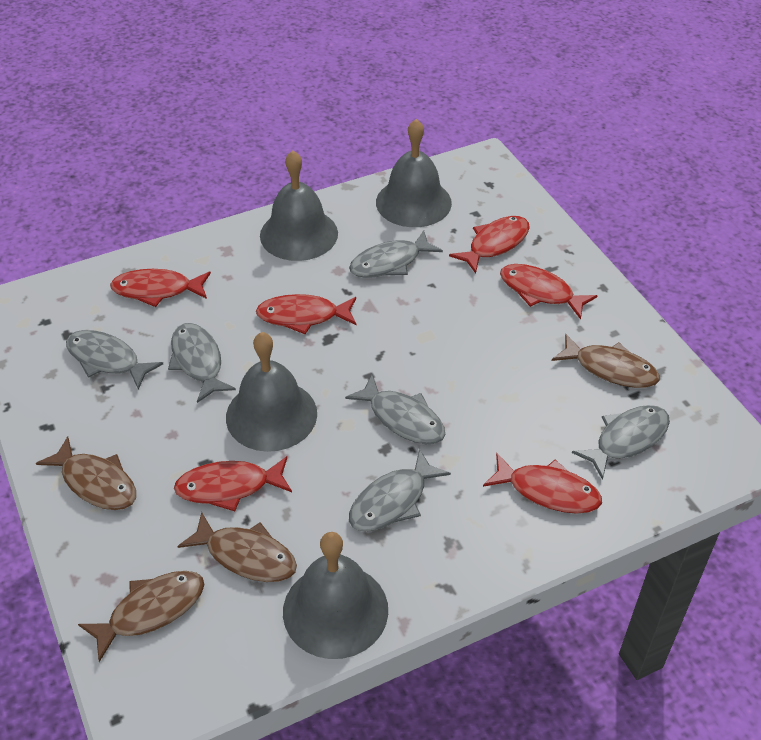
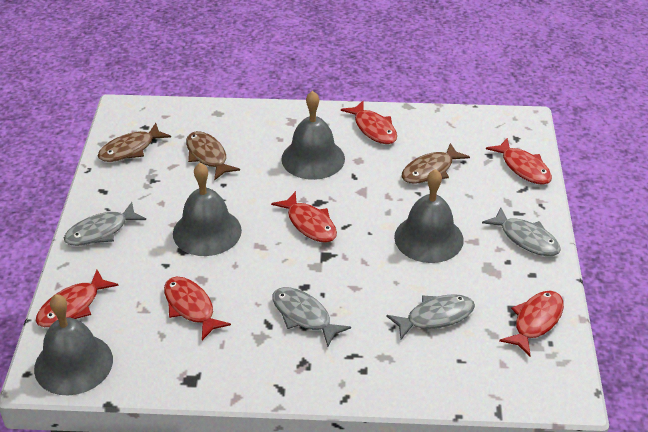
brown fish: 4 -> 3
grey fish: 6 -> 4

